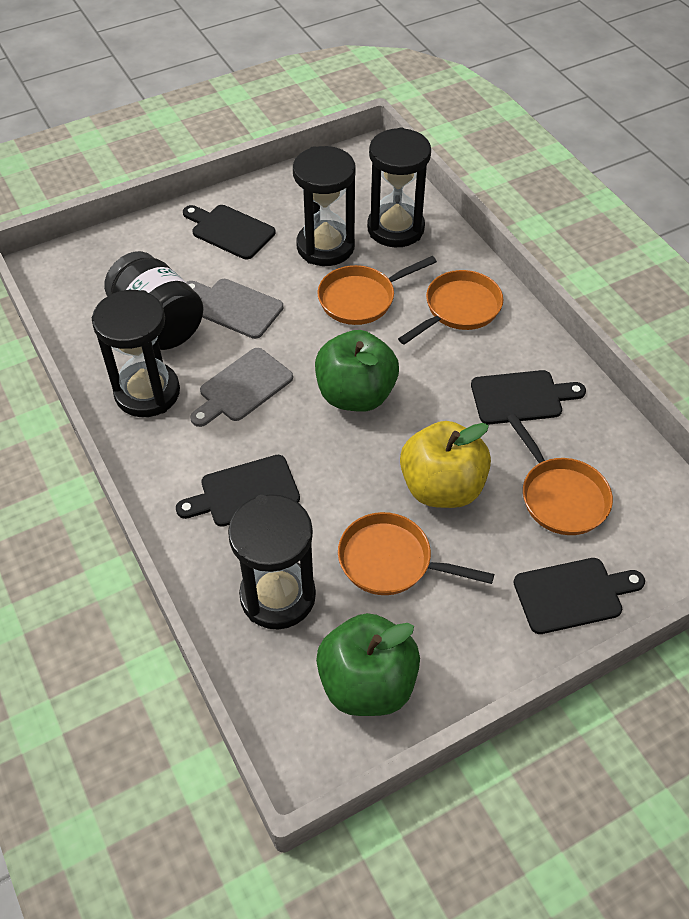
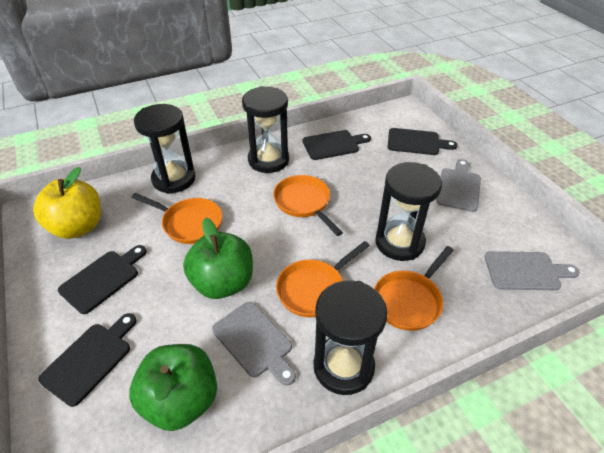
black jar: 1 -> 0
grey cutting board: 2 -> 3

